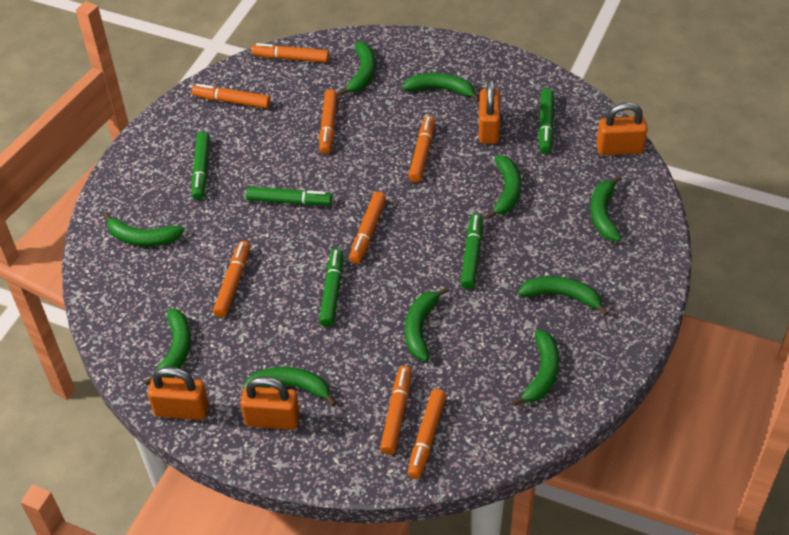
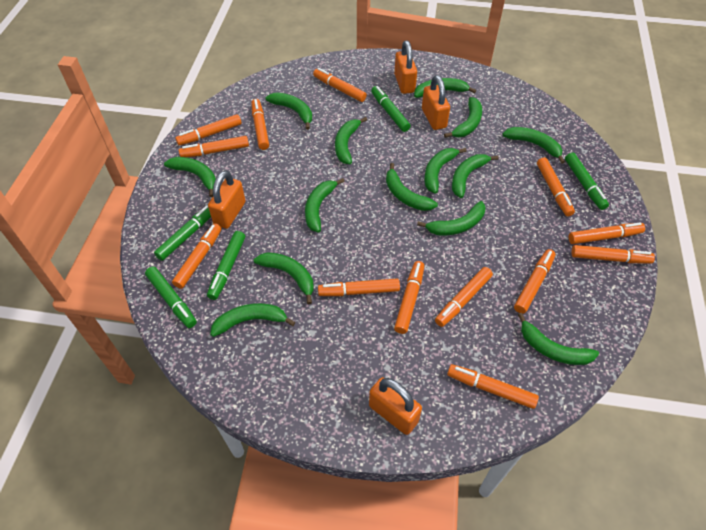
green banana: 10 -> 14
orange marker: 8 -> 13

